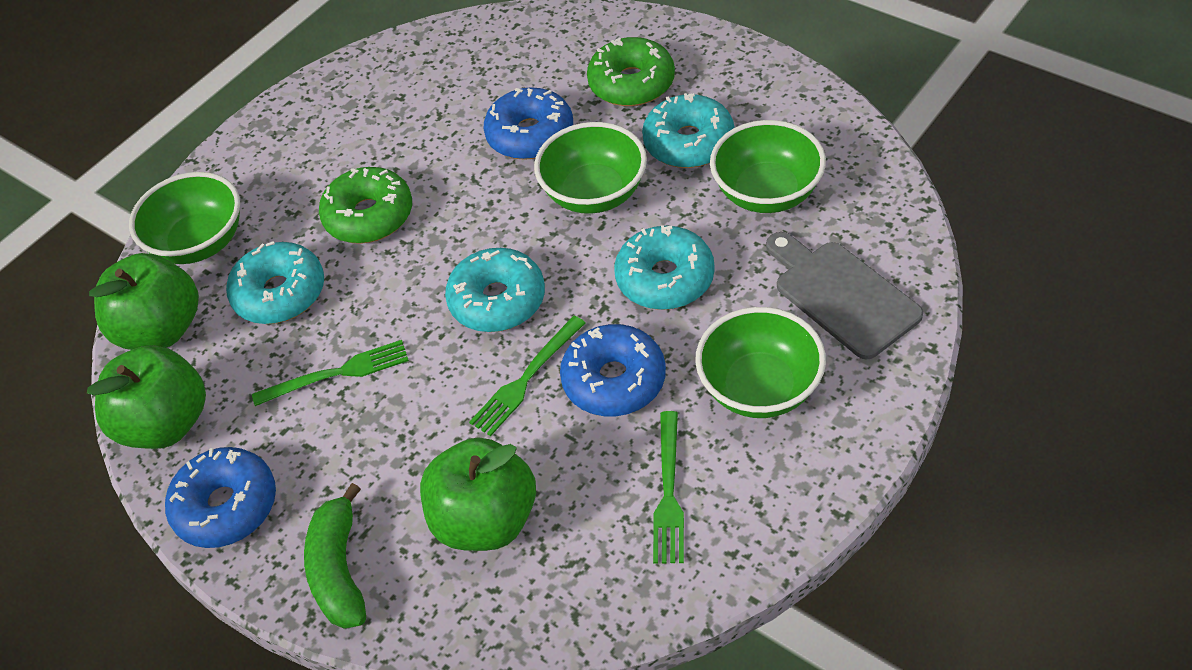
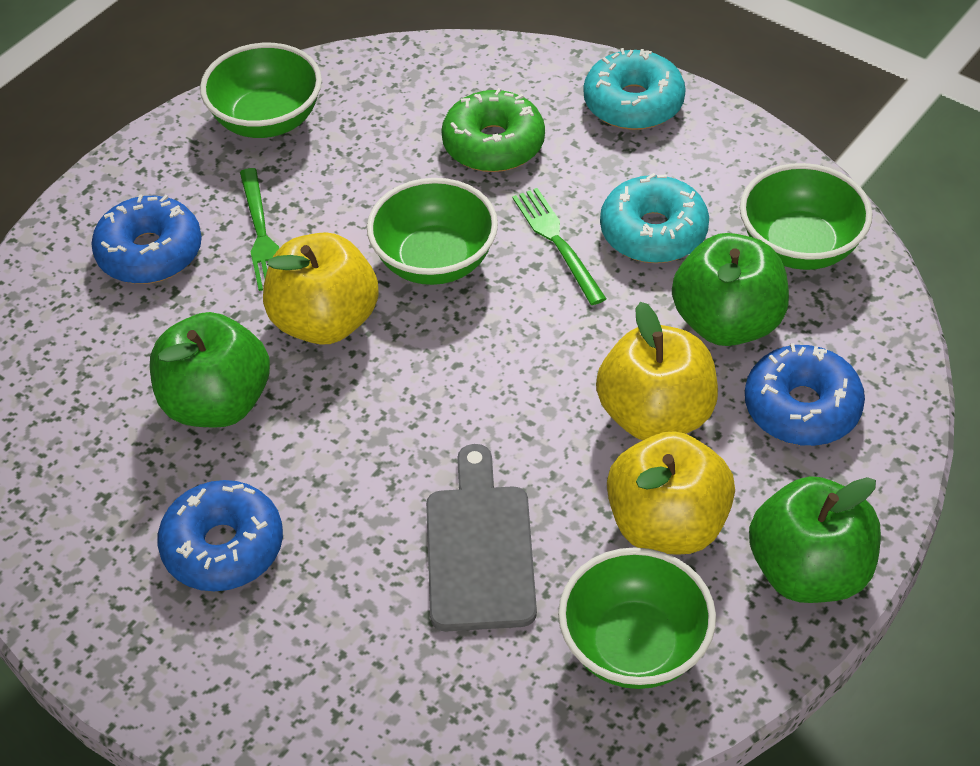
green banana: 1 -> 0
green donut: 2 -> 1
green fork: 3 -> 2
turquoise donut: 4 -> 2
yellow apple: 0 -> 3

